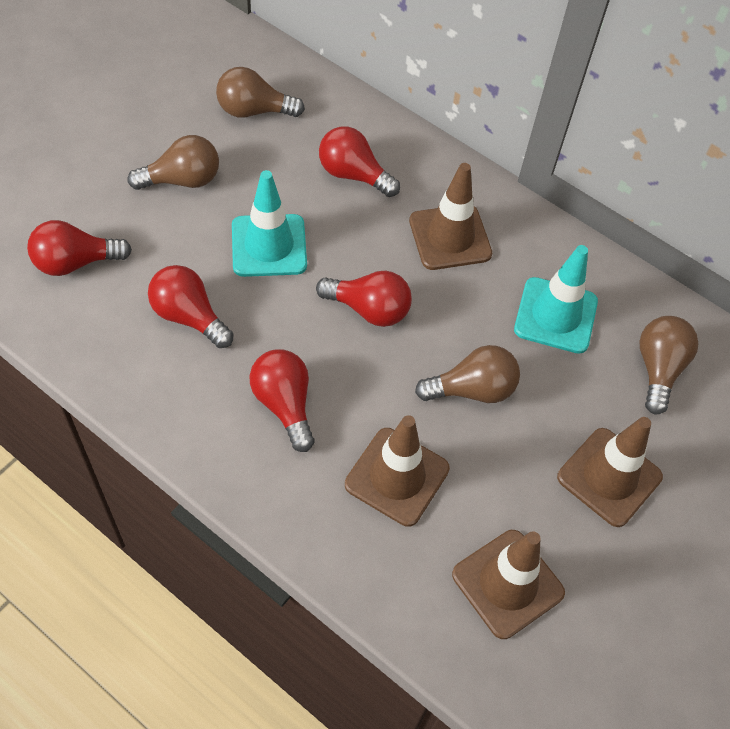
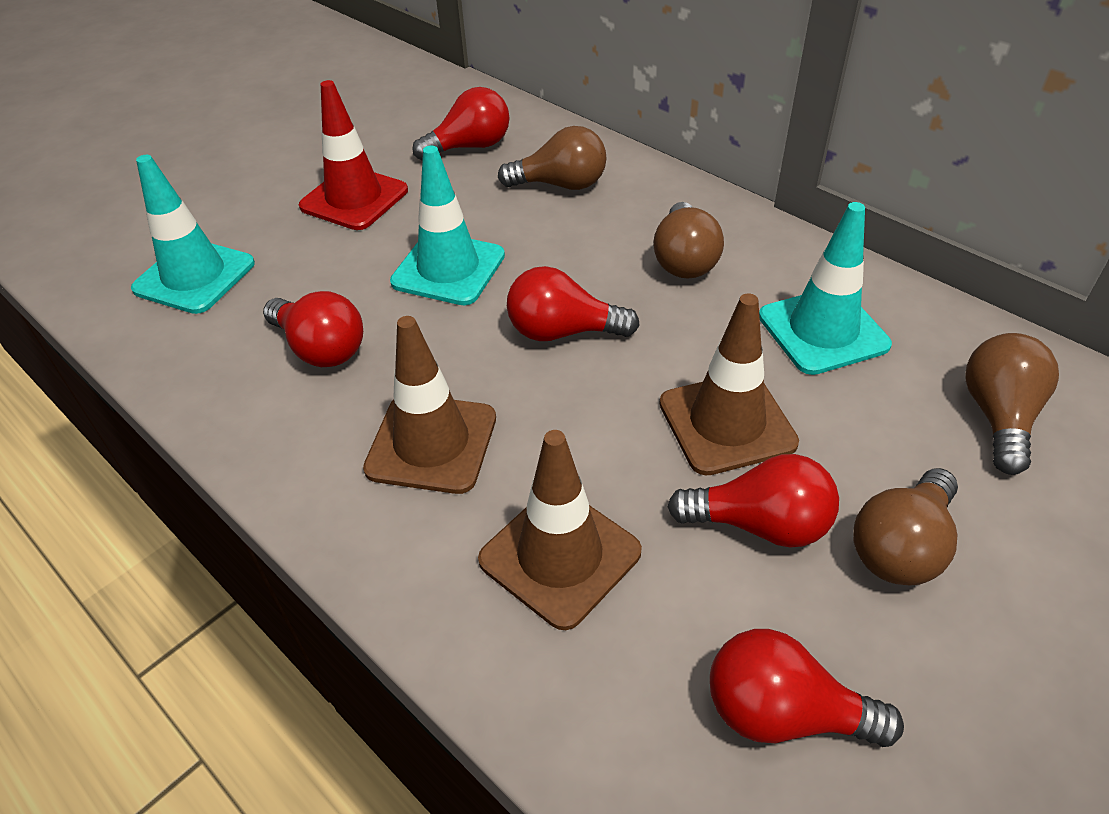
brown traffic cone: 4 -> 3
red traffic cone: 0 -> 1
turquoise traffic cone: 2 -> 3

